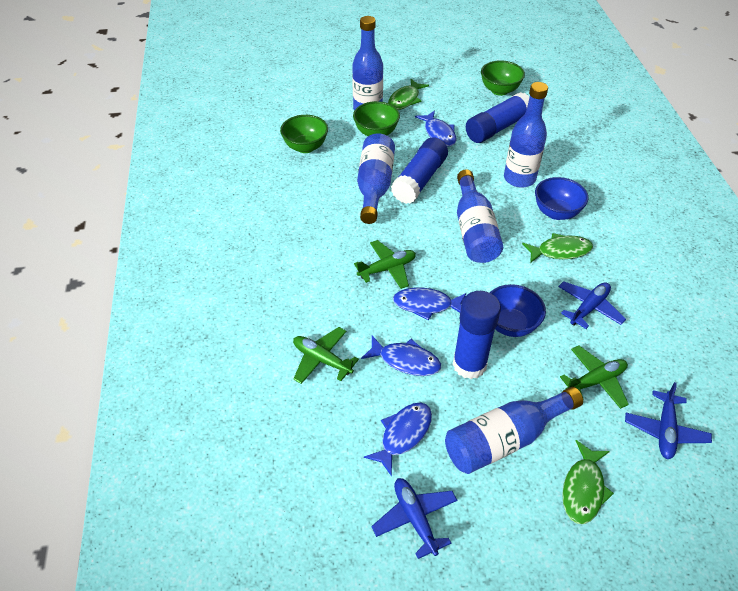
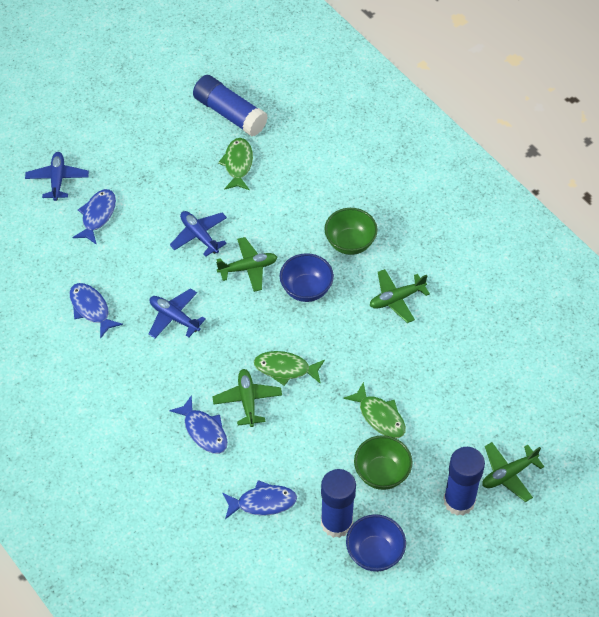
blue bottle: 5 -> 0
green bowl: 3 -> 2
green plane: 3 -> 4

